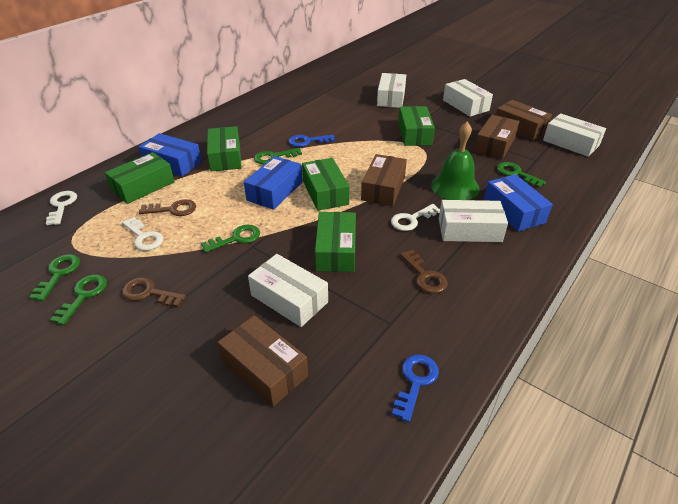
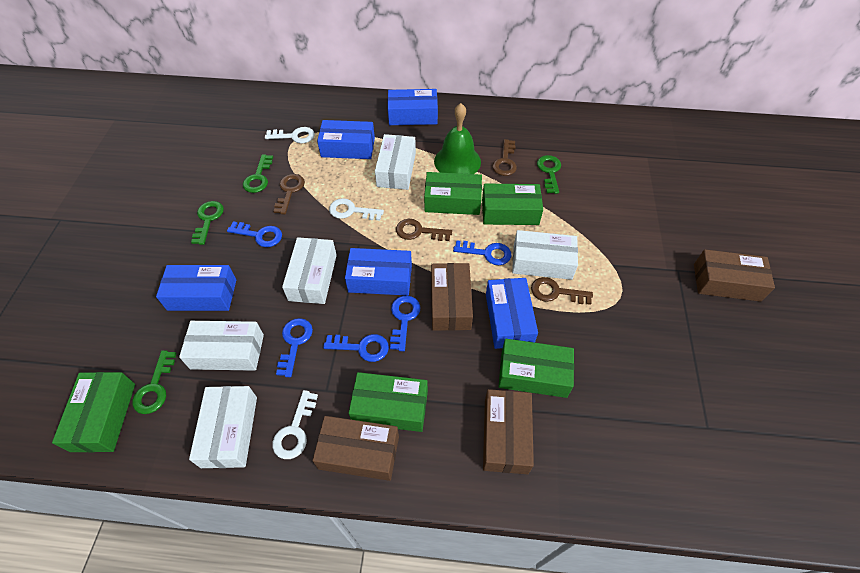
blue box: 3 -> 5
blue key: 2 -> 5
brown key: 3 -> 4
green key: 5 -> 4

